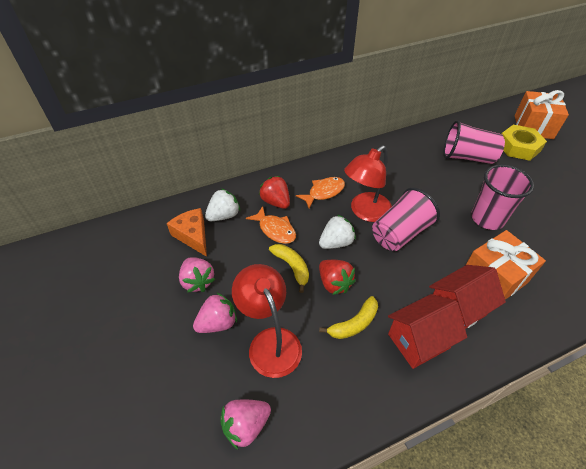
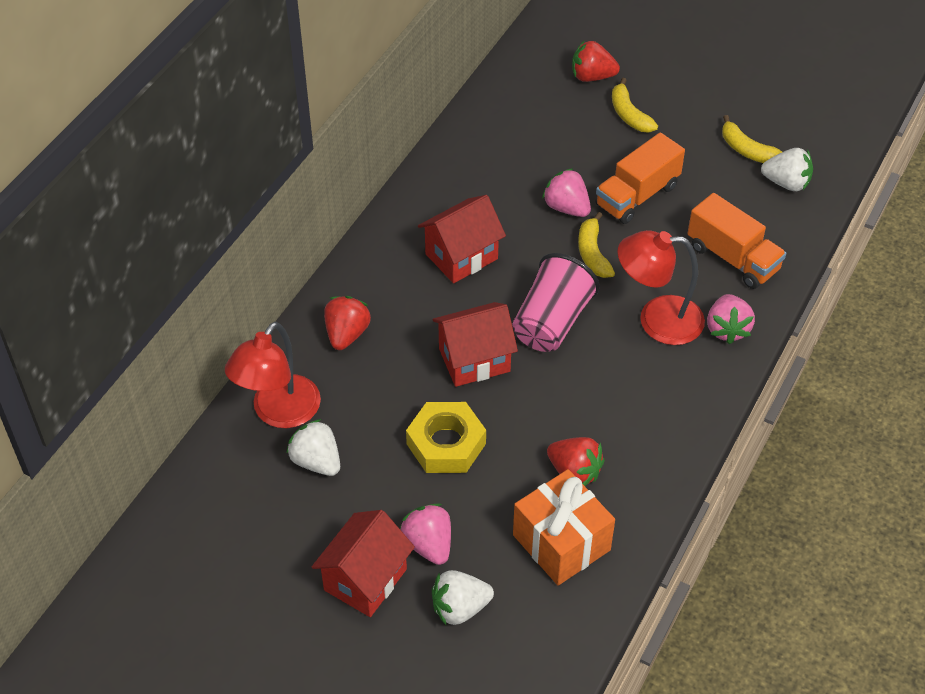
orange cheese: 1 -> 0
orange fish: 2 -> 0
orange gift: 2 -> 1
orange truck: 0 -> 2
pink cup: 3 -> 1
red house: 2 -> 3
red strawberry: 2 -> 3
white strawberry: 2 -> 3
yellow banana: 2 -> 3

